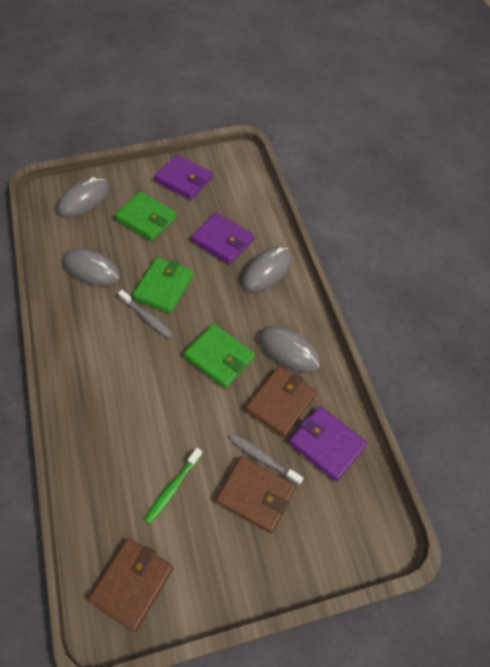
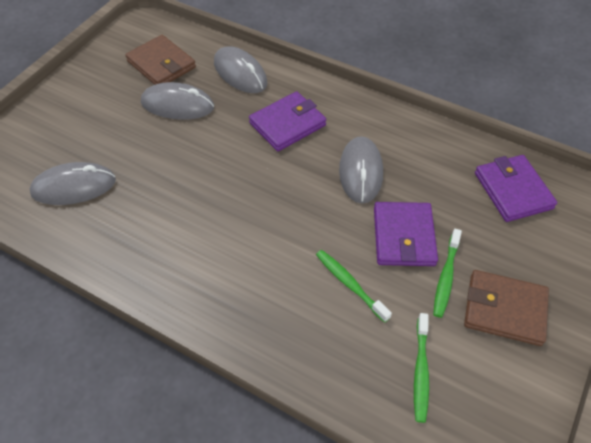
brown wallet: 3 -> 2
green toothbrush: 1 -> 3
green wallet: 3 -> 0
grey toothbrush: 2 -> 0

